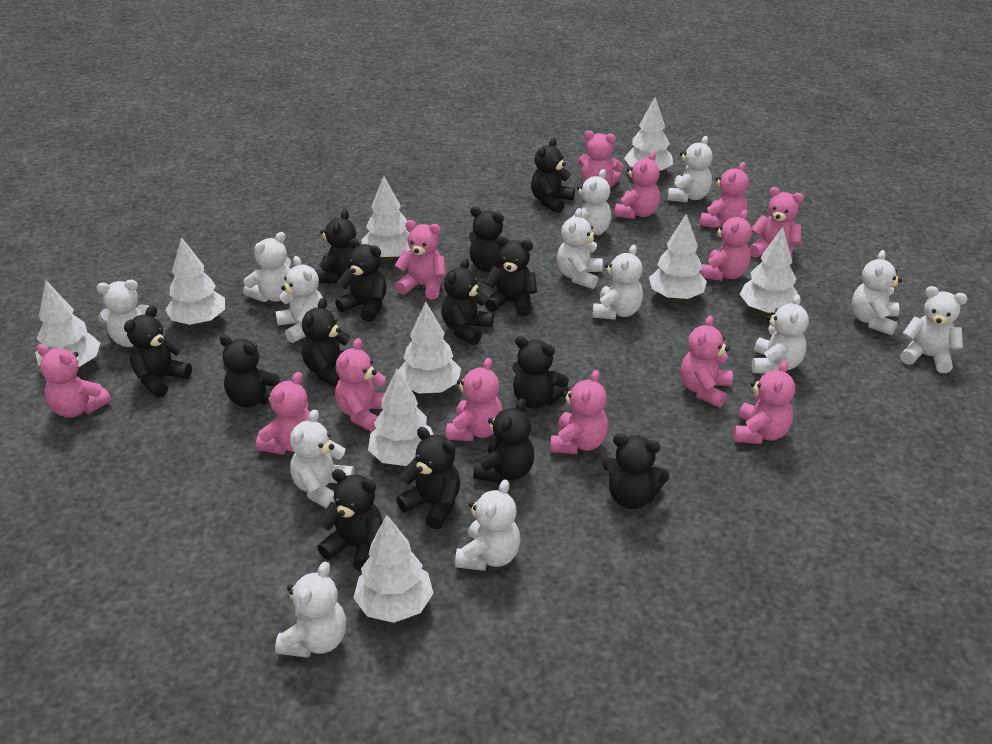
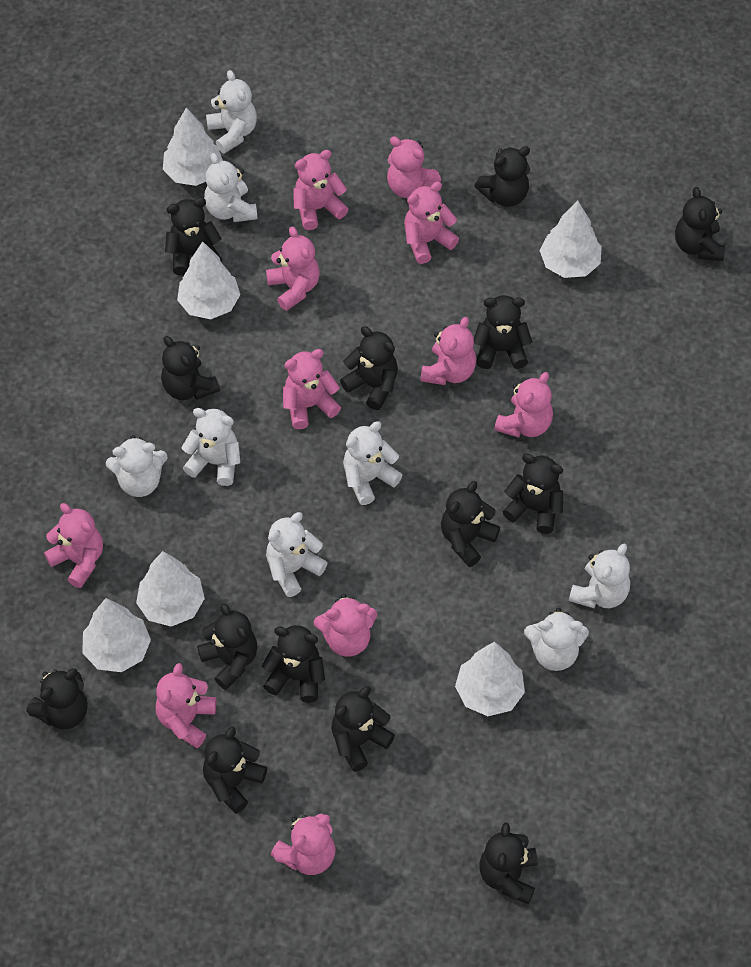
pink teddy bear: 13 -> 11
white teddy bear: 13 -> 8
white tree: 9 -> 6

